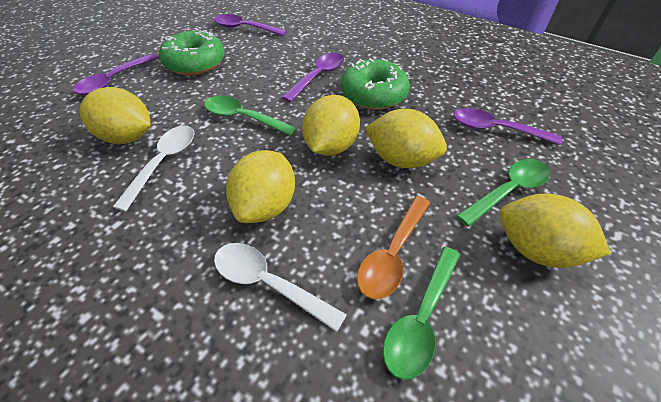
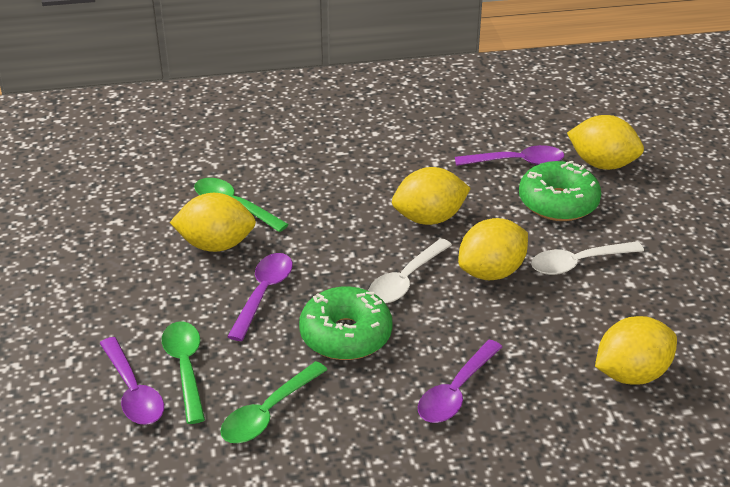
orange spoon: 1 -> 0

